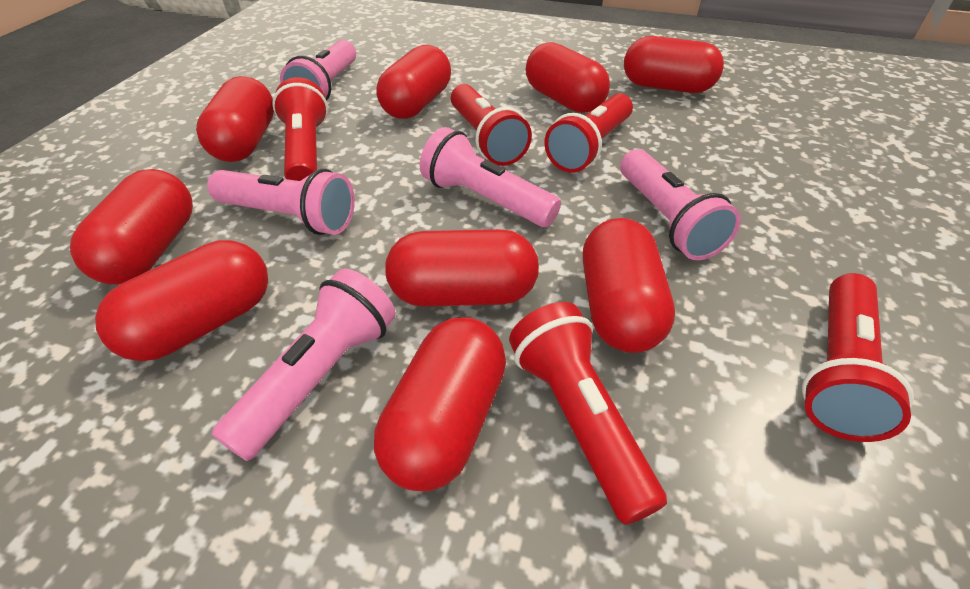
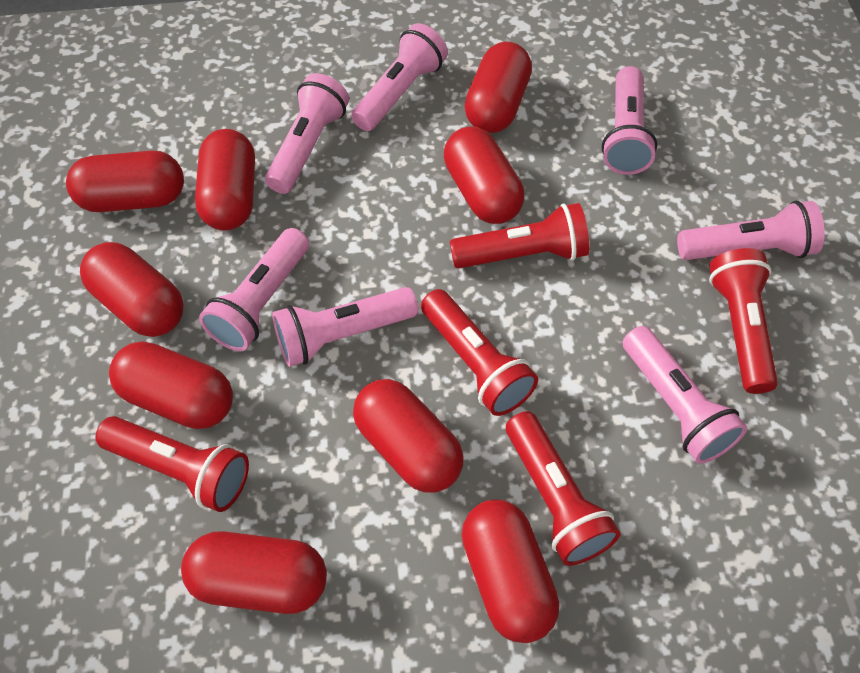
pink flashlight: 5 -> 7

